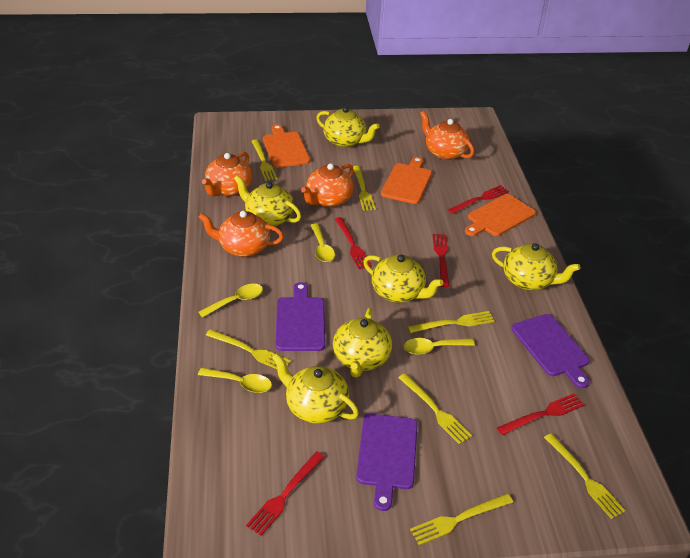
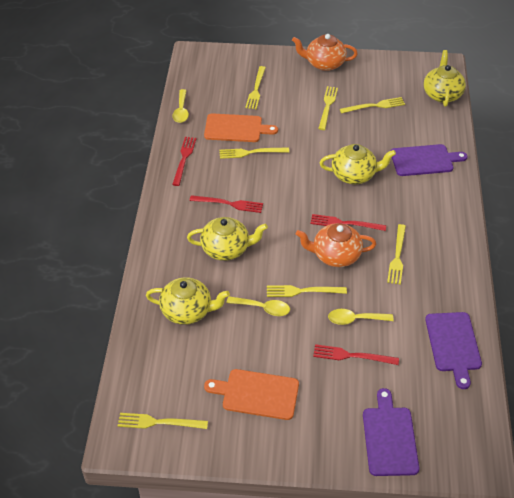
orange cutting board: 3 -> 2
orange teapot: 4 -> 2
red fork: 5 -> 4
yellow spoon: 4 -> 3
yellow teapot: 6 -> 4

